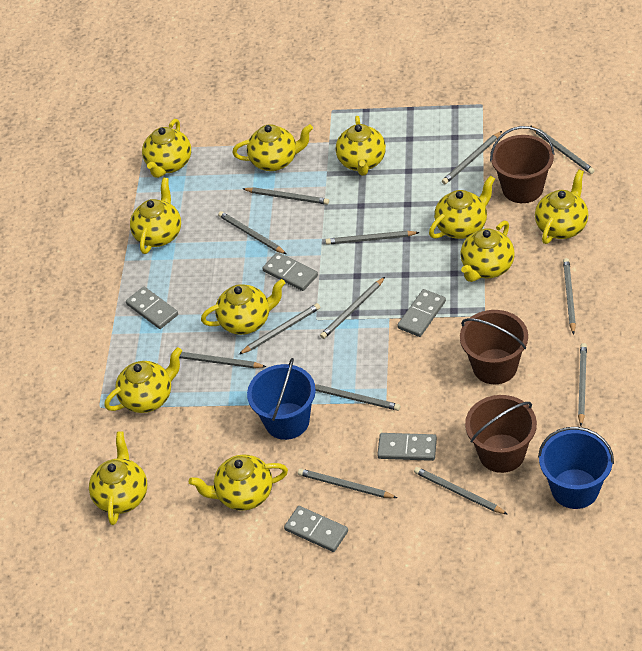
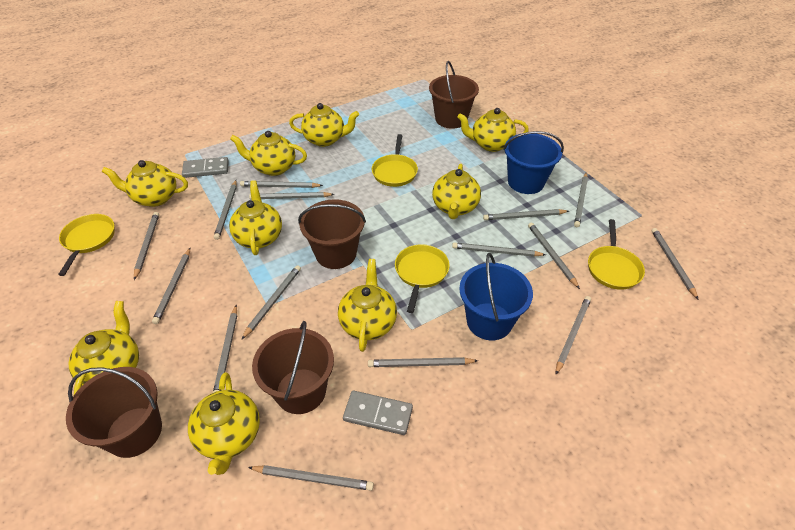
brown bucket: 3 -> 4
grey domino: 5 -> 2
grey pencil: 13 -> 15
yellow pan: 0 -> 4
yellow teapot: 11 -> 9

